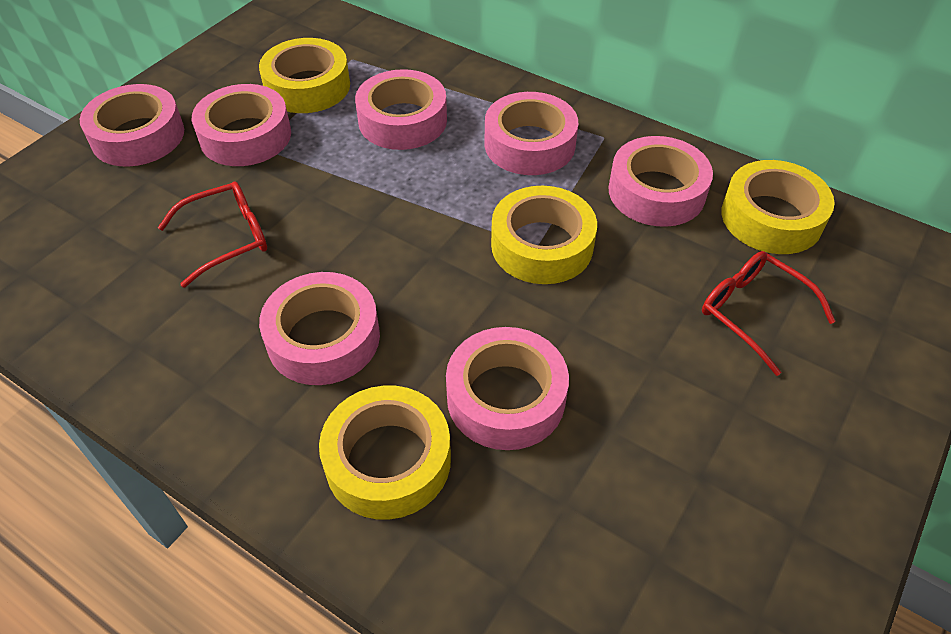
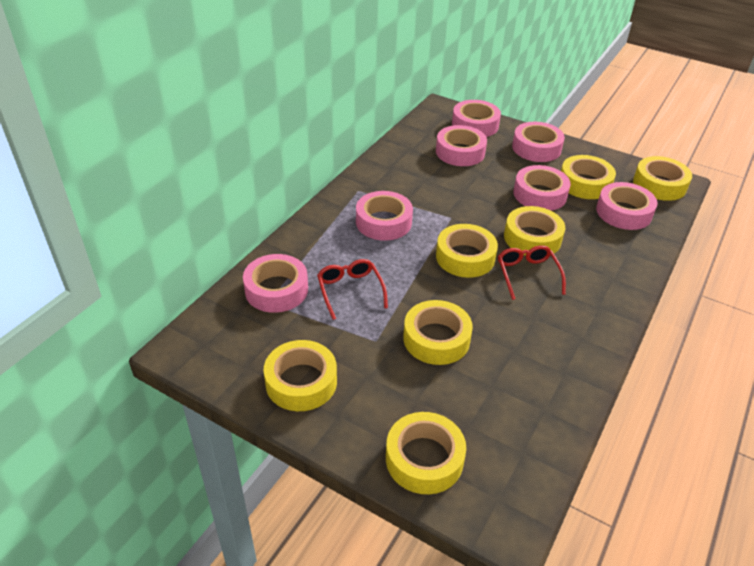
yellow tape: 4 -> 7

